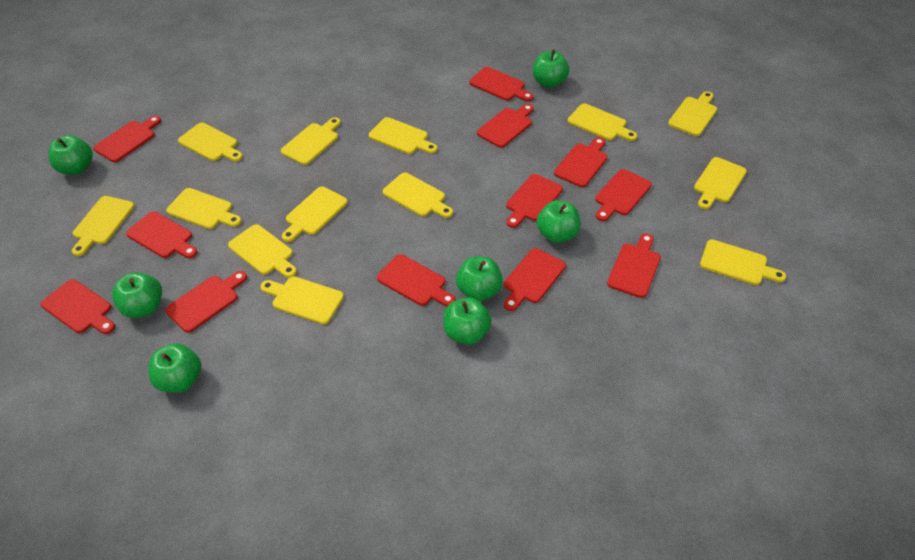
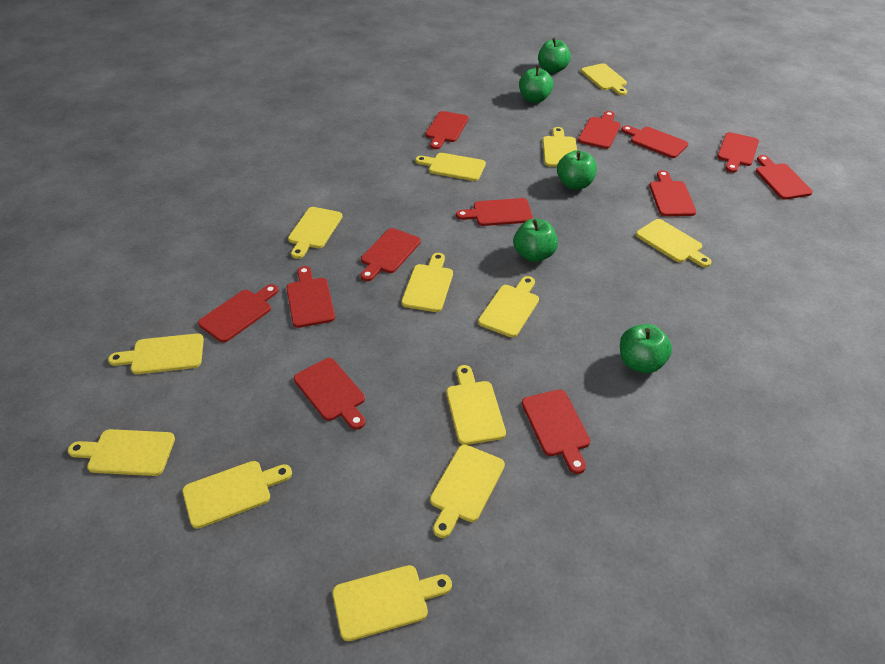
green apple: 7 -> 5

